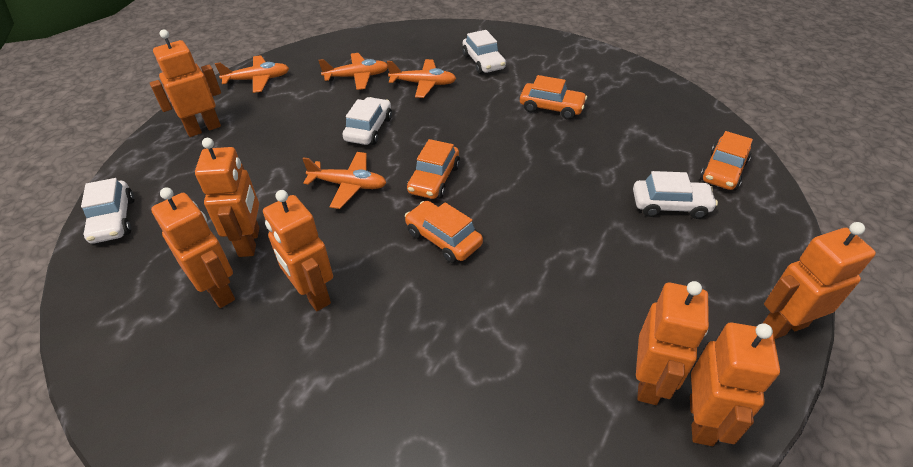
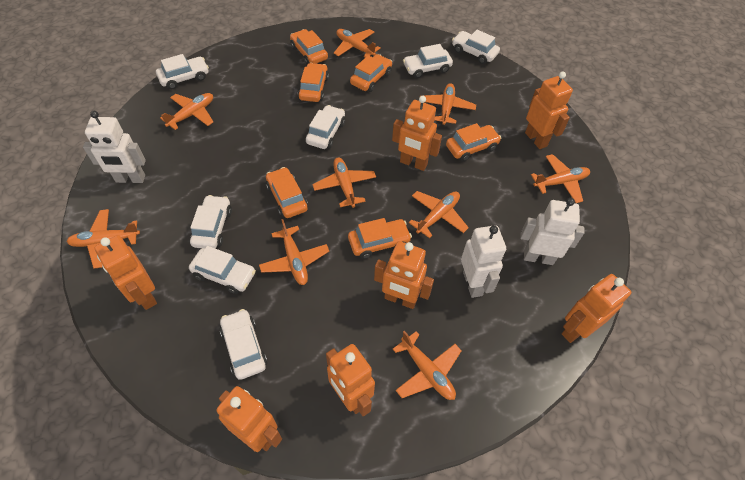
orange car: 4 -> 6
orange plane: 4 -> 9
white car: 4 -> 7
white robot: 0 -> 3

